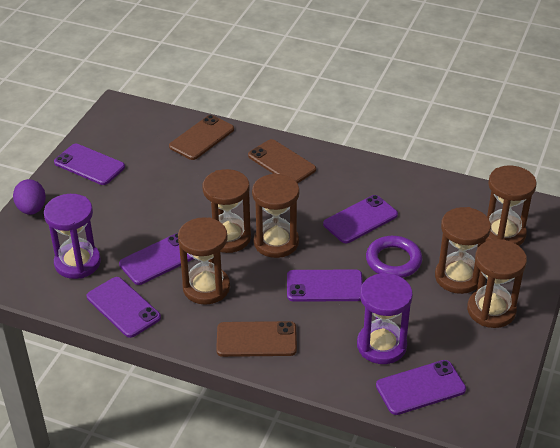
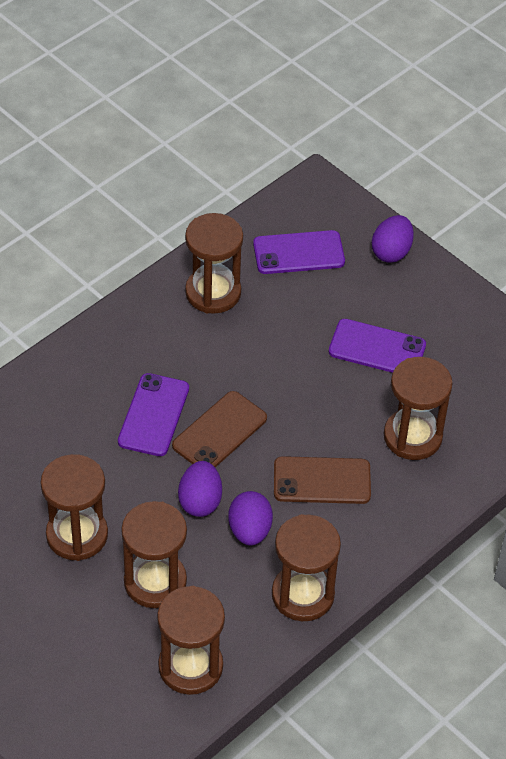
brown phone: 3 -> 2
purple egg: 1 -> 3
purple hourglass: 2 -> 0
purple phone: 6 -> 3
purple ring: 1 -> 0

